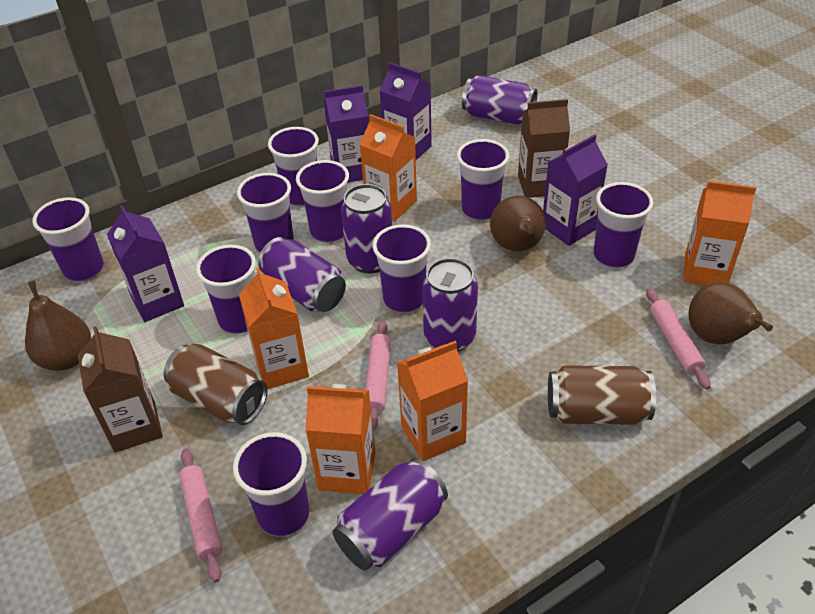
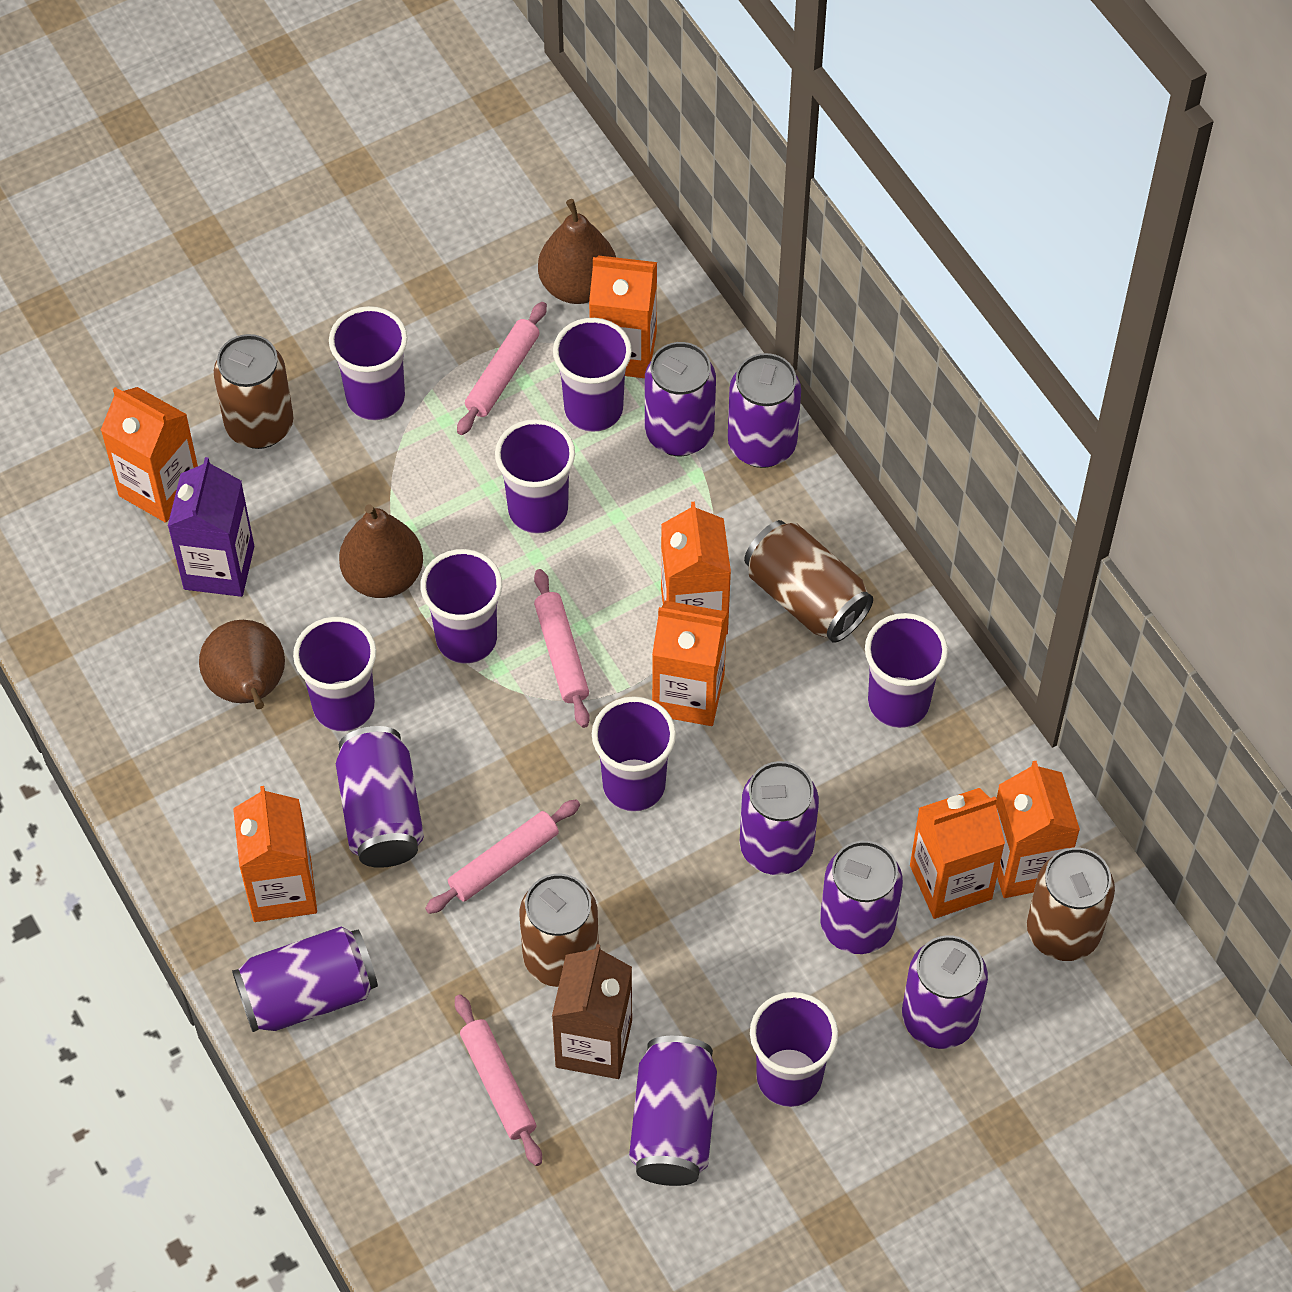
brown can: 2 -> 4
brown carton: 2 -> 1
orange carton: 5 -> 7
pink rolling pin: 3 -> 4
purple can: 5 -> 8
purple carton: 4 -> 1
purple cup: 9 -> 8

